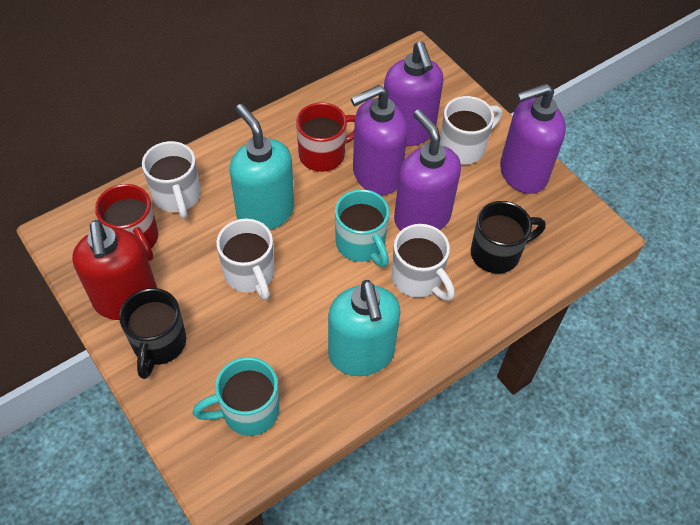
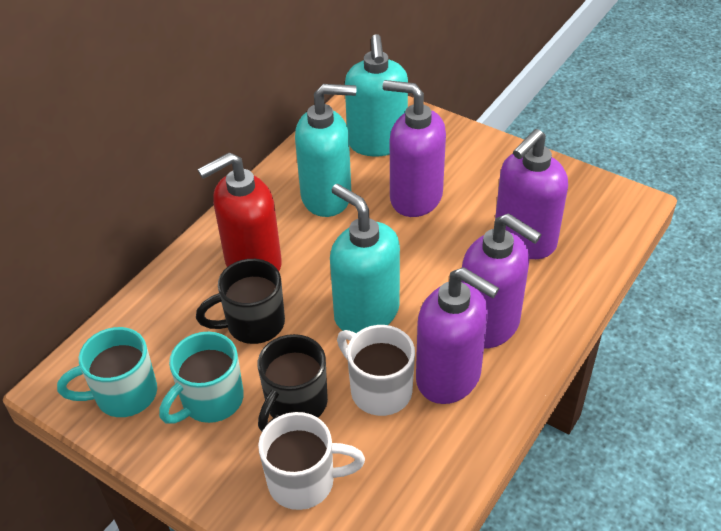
red mug: 2 -> 0
turquoise soap dispenser: 2 -> 3
white mug: 4 -> 2

